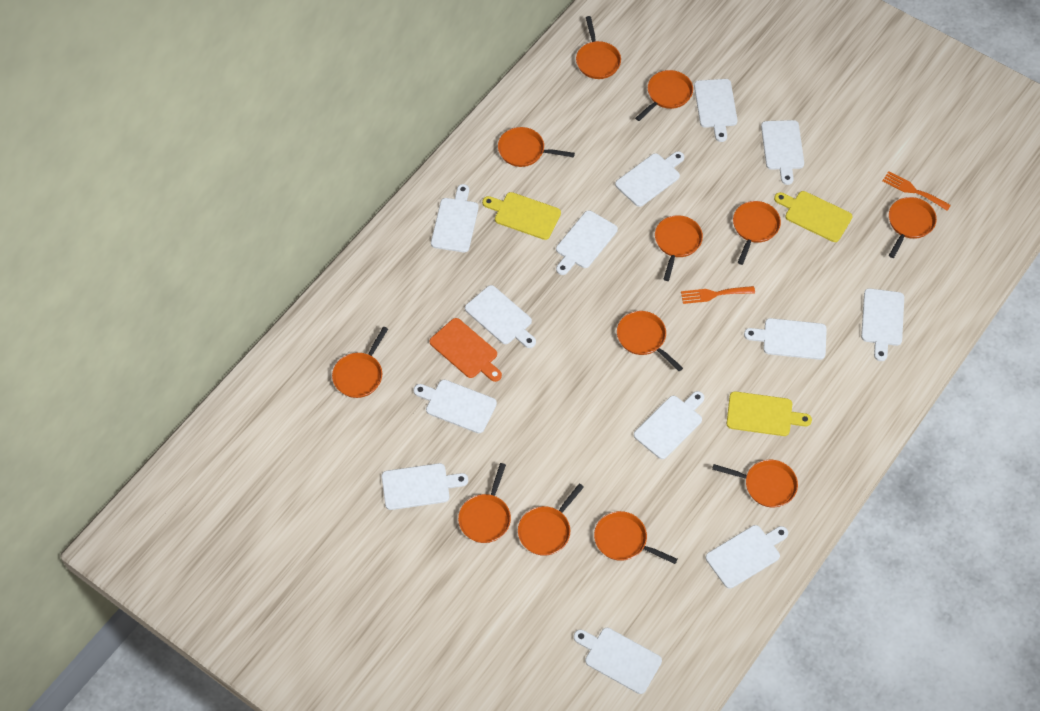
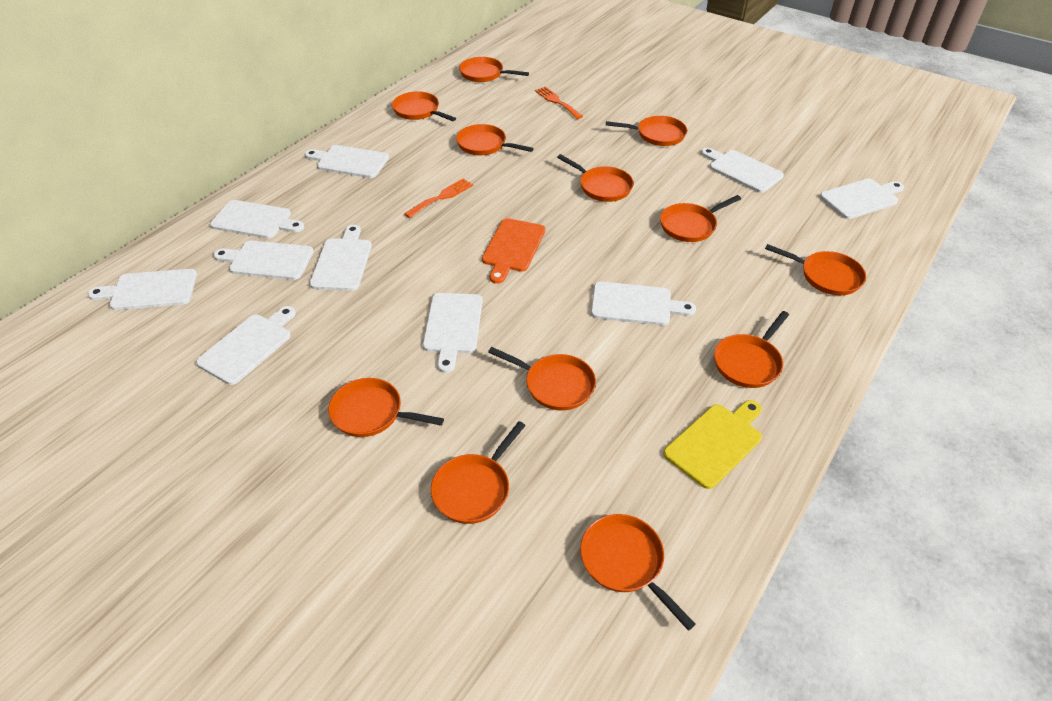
white cutting board: 13 -> 10
yellow cutting board: 3 -> 1

